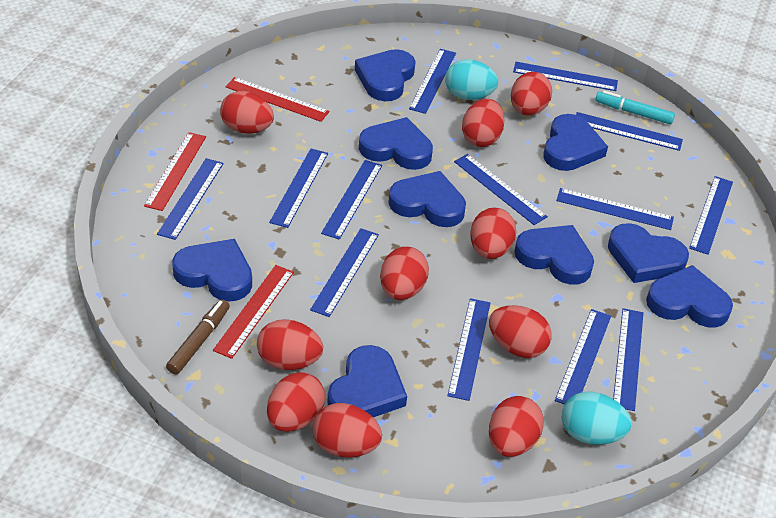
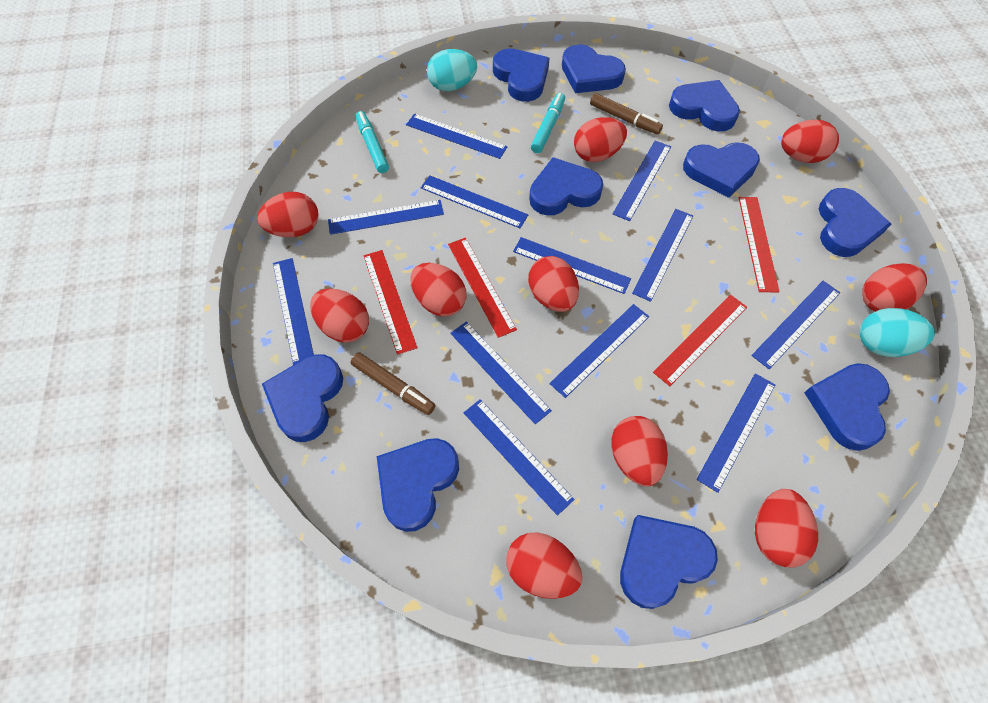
blue heart: 9 -> 10
blue ruler: 13 -> 12
brown marker: 1 -> 2
red ruler: 3 -> 4
turquoise marker: 1 -> 2

